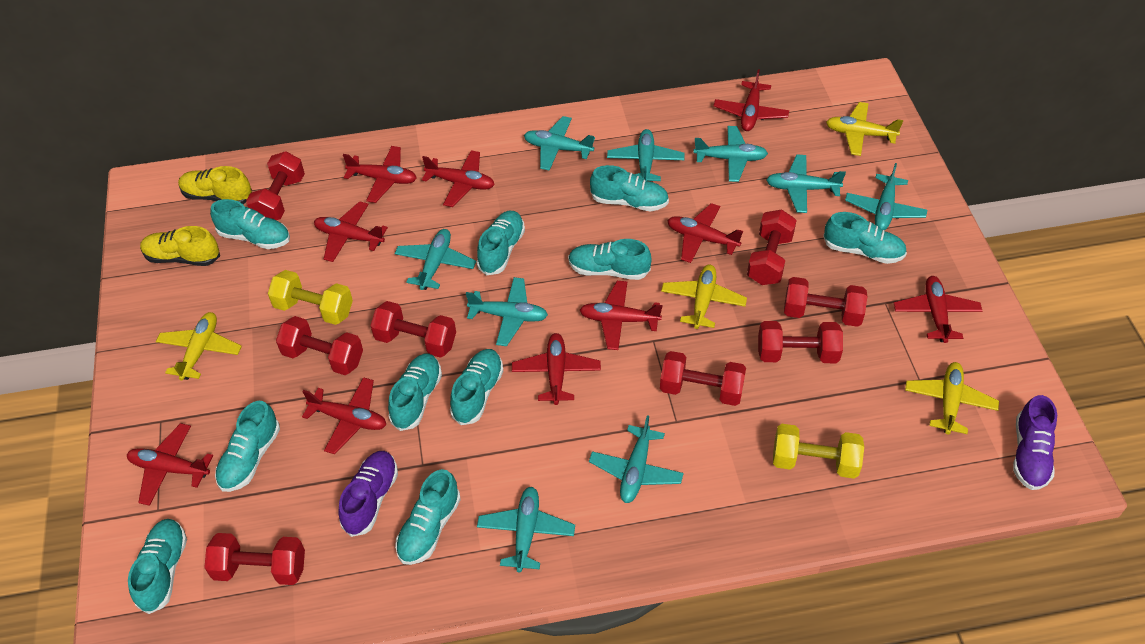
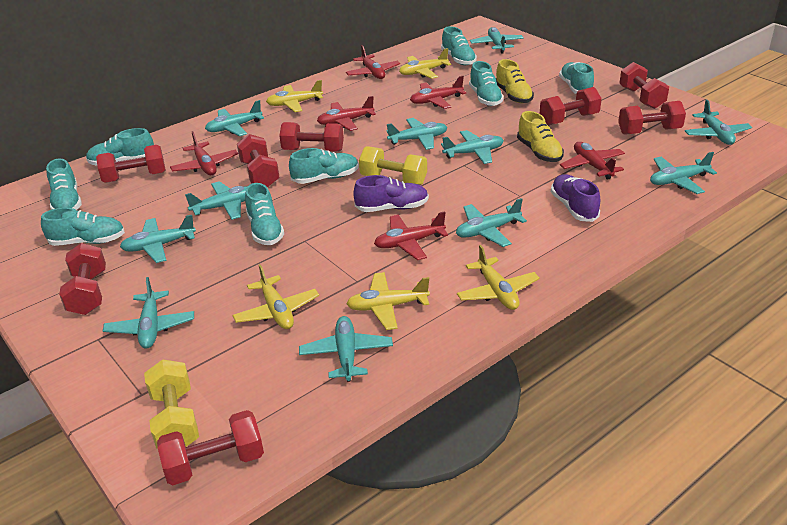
red plane: 10 -> 6
turquoise plane: 9 -> 11
turquoise shoe: 10 -> 8
yellow plane: 4 -> 5

